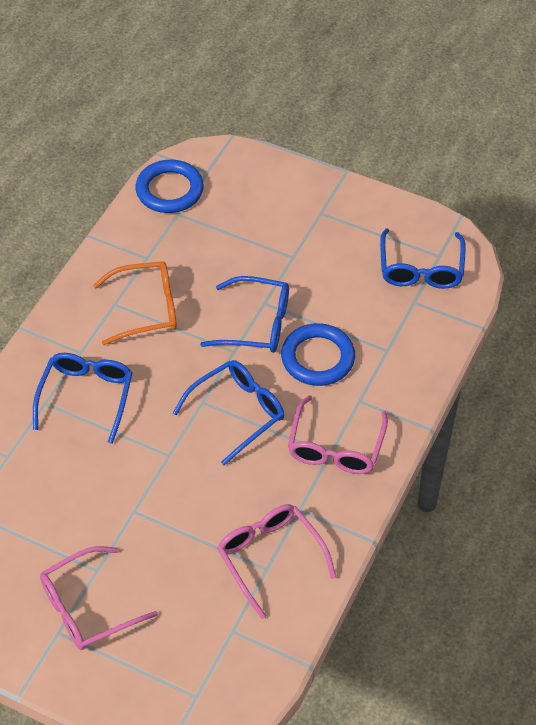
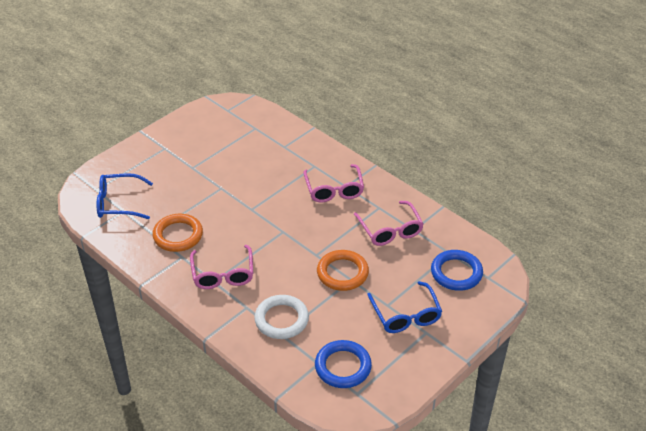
blue glasses: 4 -> 2
orange glasses: 1 -> 0
orange ring: 0 -> 2
white ring: 0 -> 1

